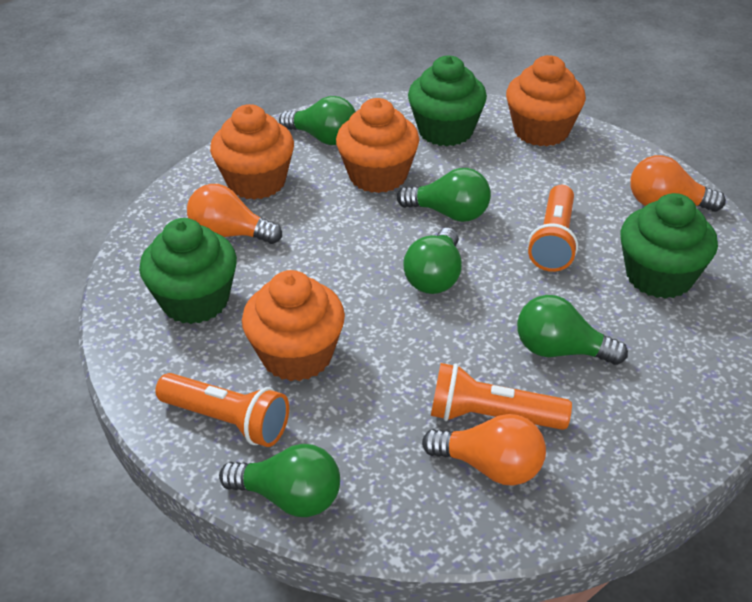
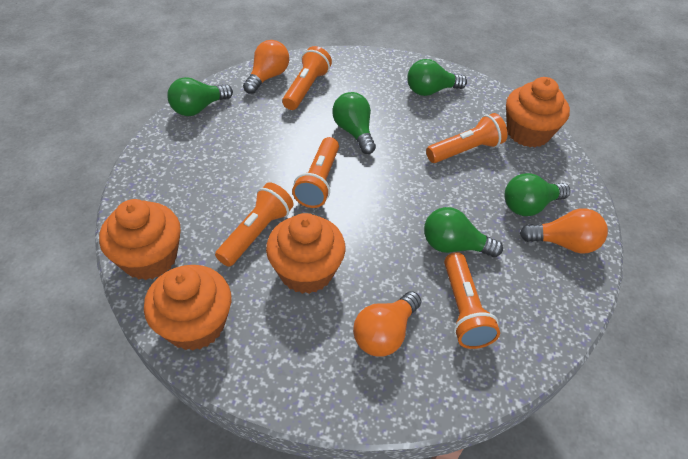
green cupcake: 3 -> 0
orange flashlight: 3 -> 5

